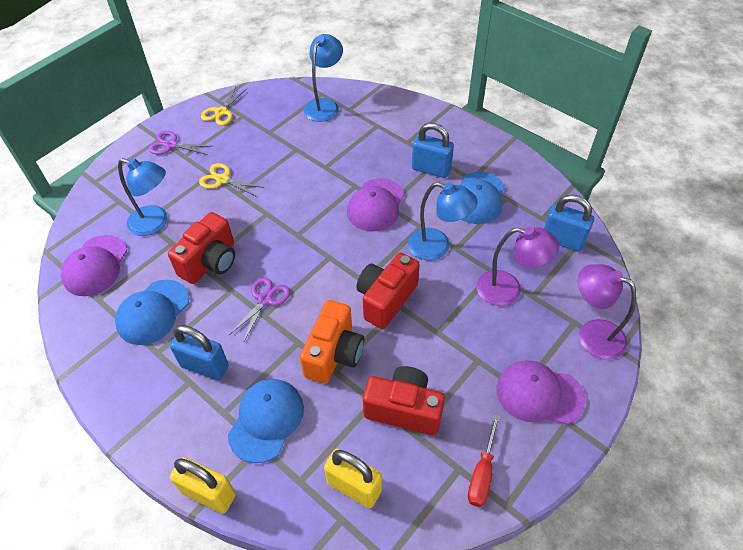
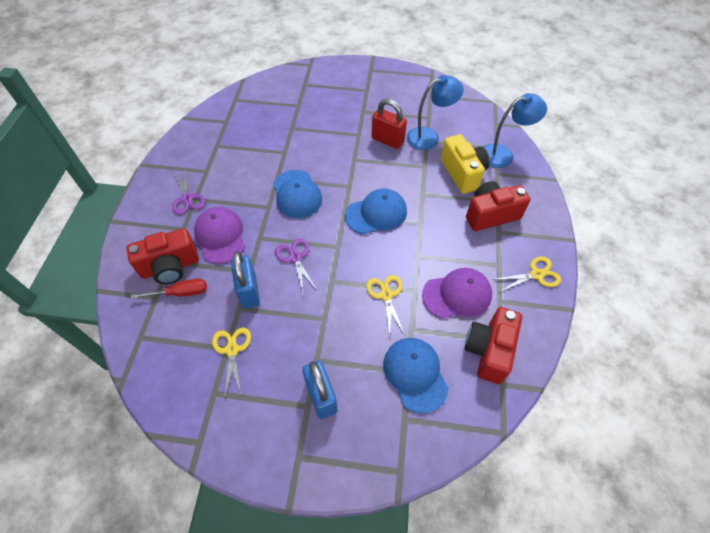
blue lamp: 3 -> 2
blue padlock: 3 -> 2
orange camera: 1 -> 0
purple cap: 3 -> 2
purple lamp: 2 -> 0
red padlock: 0 -> 1
yellow camera: 0 -> 1
yellow padlock: 2 -> 0
yellow scissors: 2 -> 3

